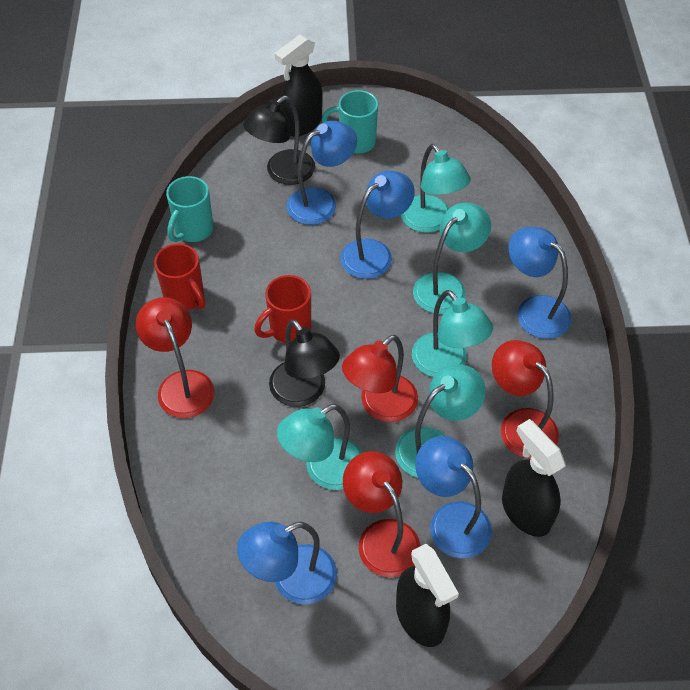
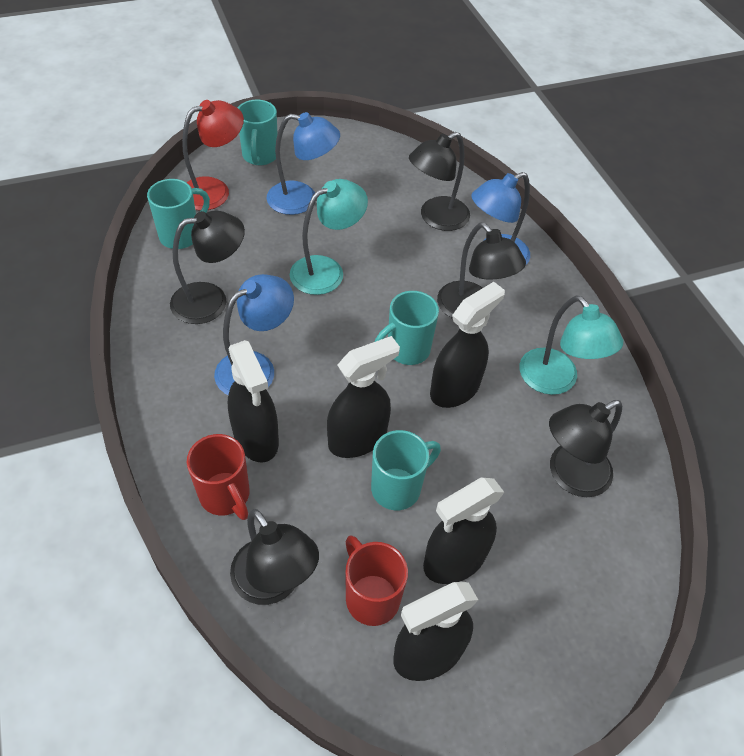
black lamp: 2 -> 5
black spray bottle: 3 -> 5
blue lamp: 5 -> 3
red lamp: 4 -> 1
turquoise lamp: 5 -> 2
turquoise mug: 2 -> 4

